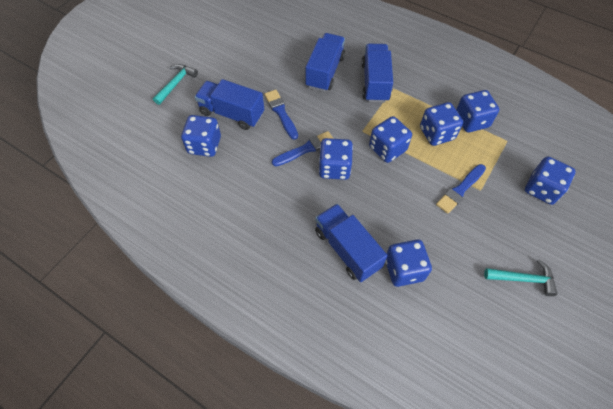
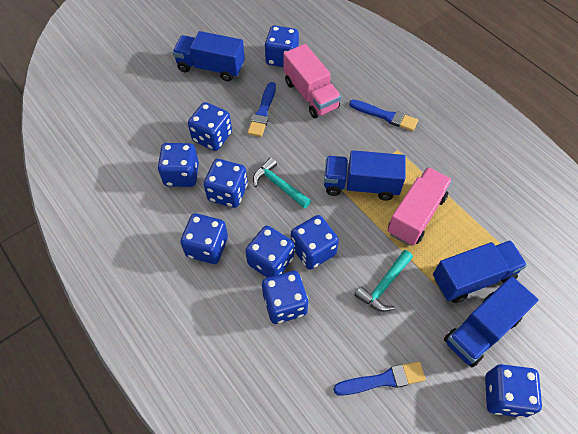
blue dice: 7 -> 9
pink truck: 0 -> 2

